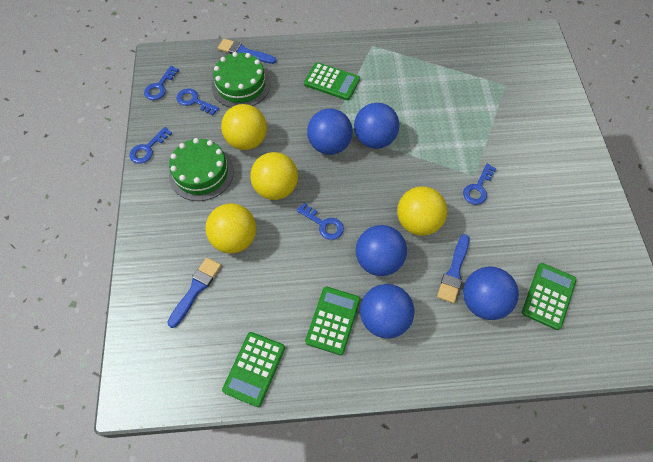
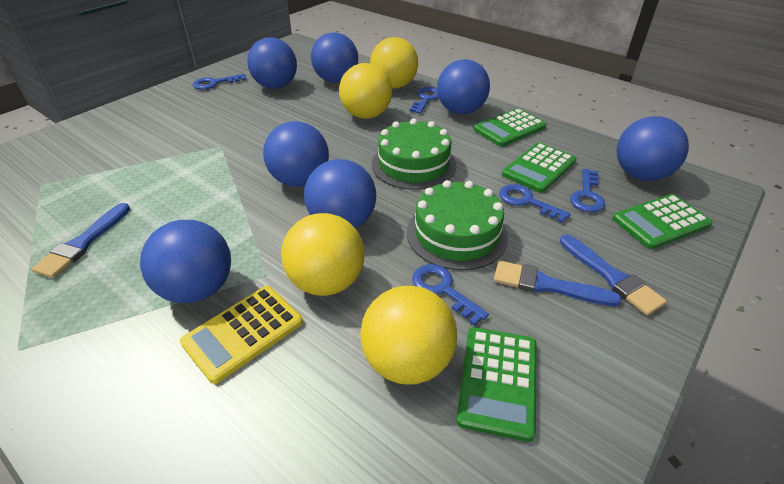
blue ball: 5 -> 7
yellow calculator: 0 -> 1

